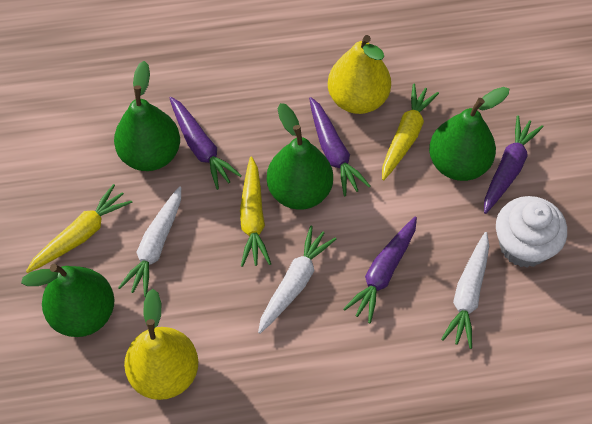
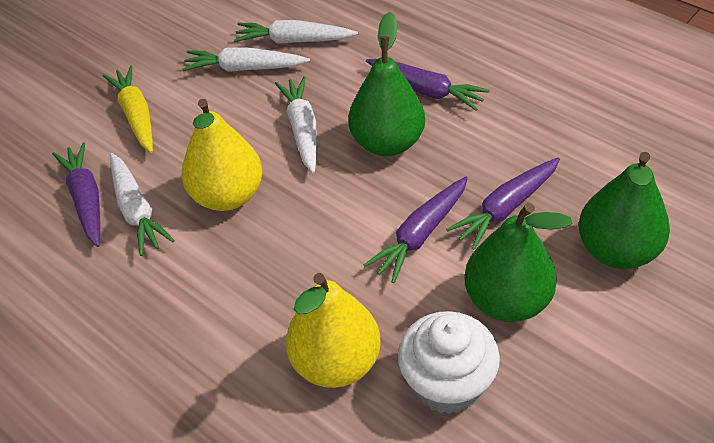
green pear: 4 -> 3
white carrot: 3 -> 4
yellow carrot: 3 -> 1

